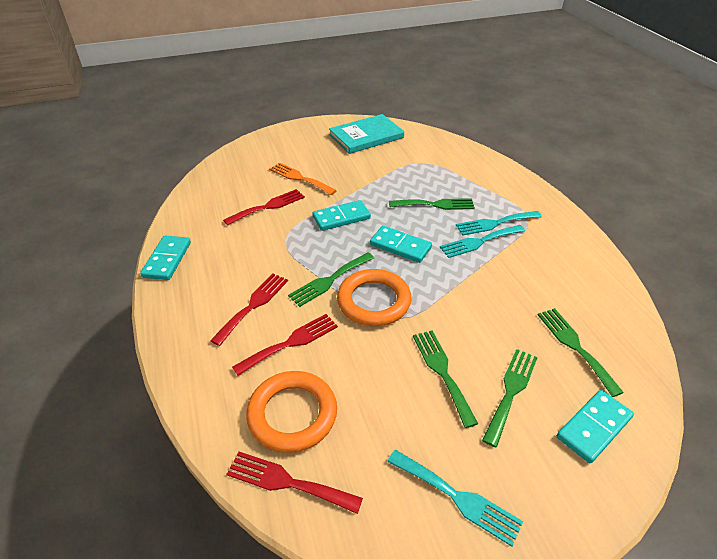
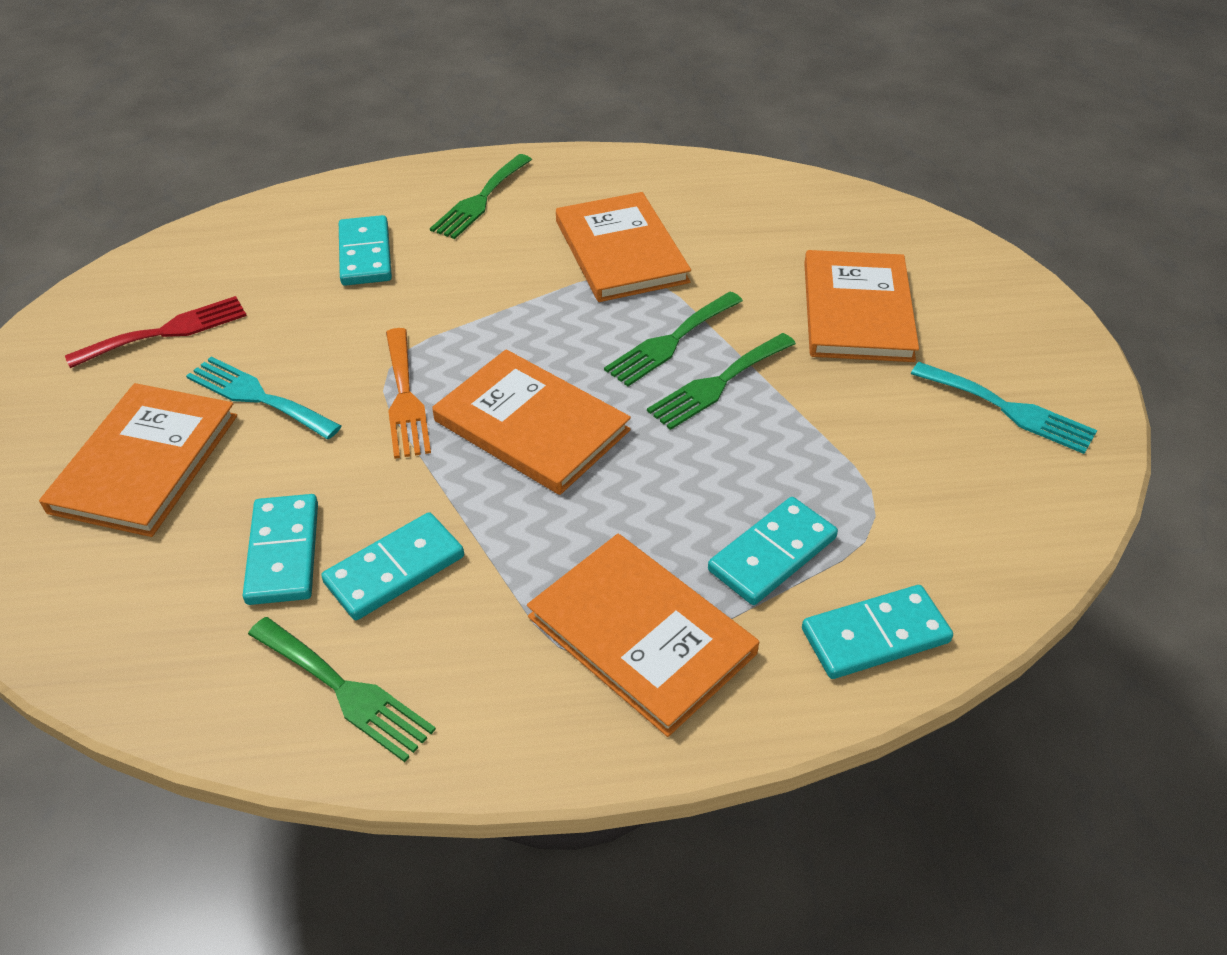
green fork: 5 -> 4
orange book: 0 -> 5
orange ring: 2 -> 0
red fork: 4 -> 1
turquoise book: 1 -> 0
turquoise domino: 4 -> 5
turquoise fork: 3 -> 2

